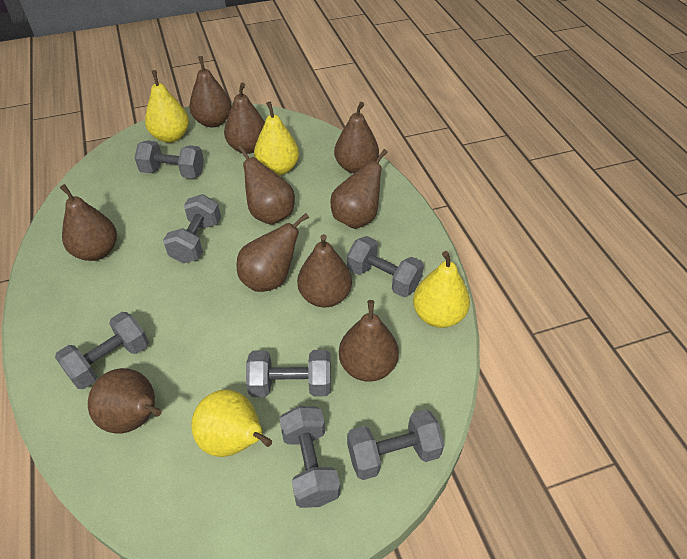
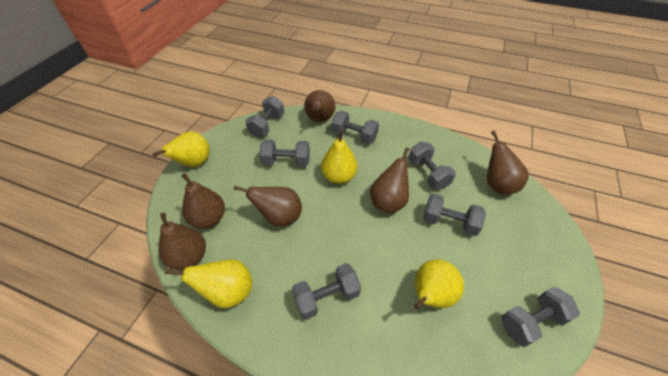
brown pear: 10 -> 6

